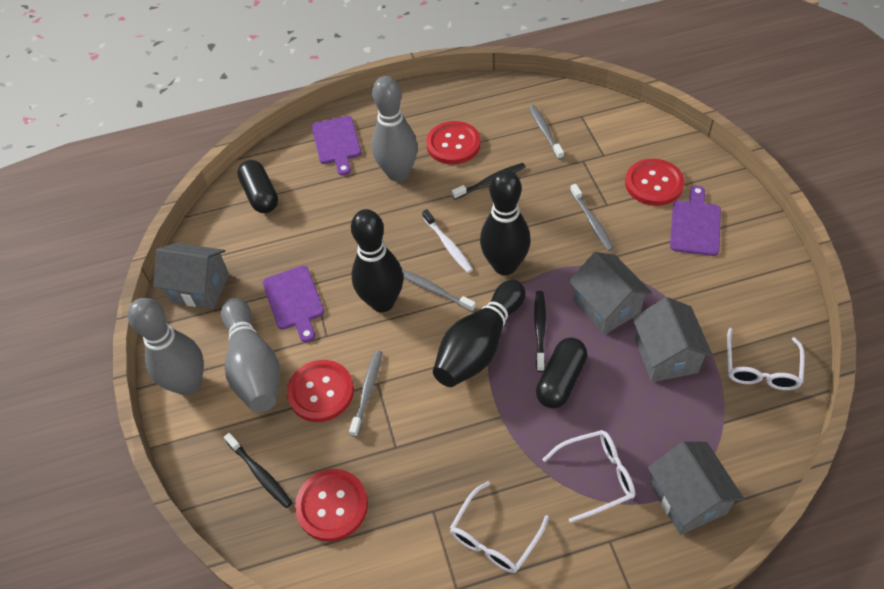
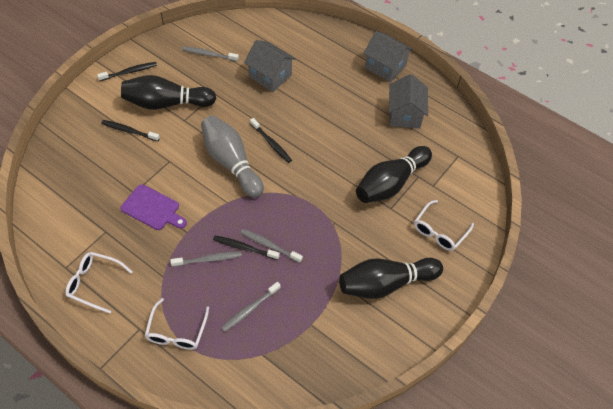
black capsule: 2 -> 0
black toothbrush: 3 -> 4
grey bowling pin: 3 -> 1
grey house: 4 -> 3
purple cutting board: 3 -> 1
red button: 4 -> 0
white toothbrush: 1 -> 0

